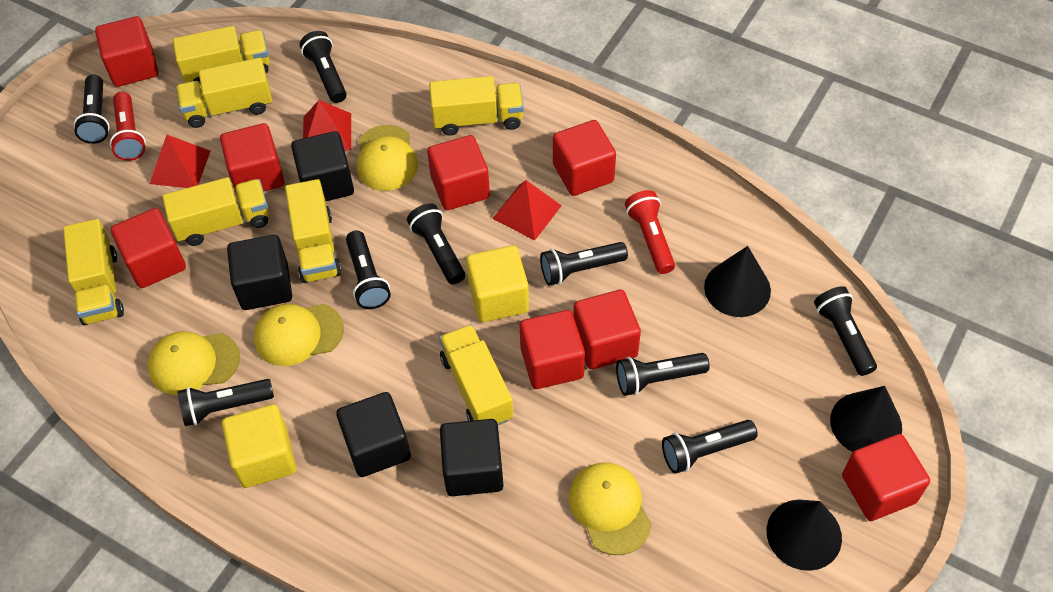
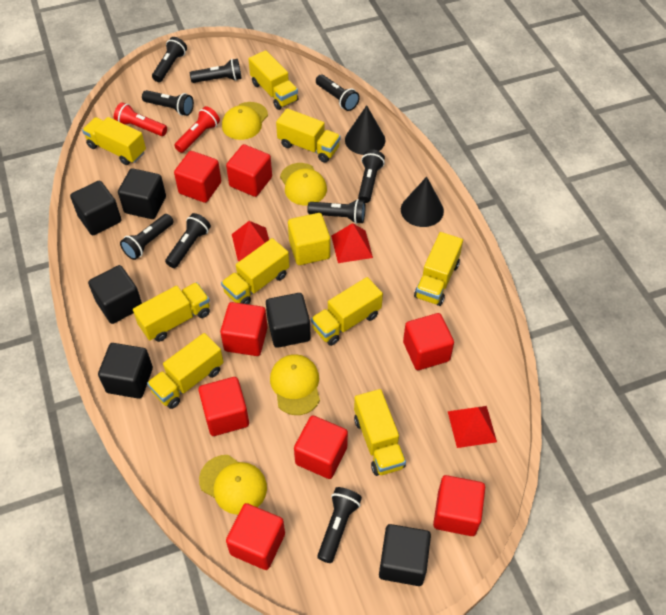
black cone: 3 -> 2
black cube: 4 -> 6
yellow cube: 2 -> 1
yellow truck: 7 -> 9

